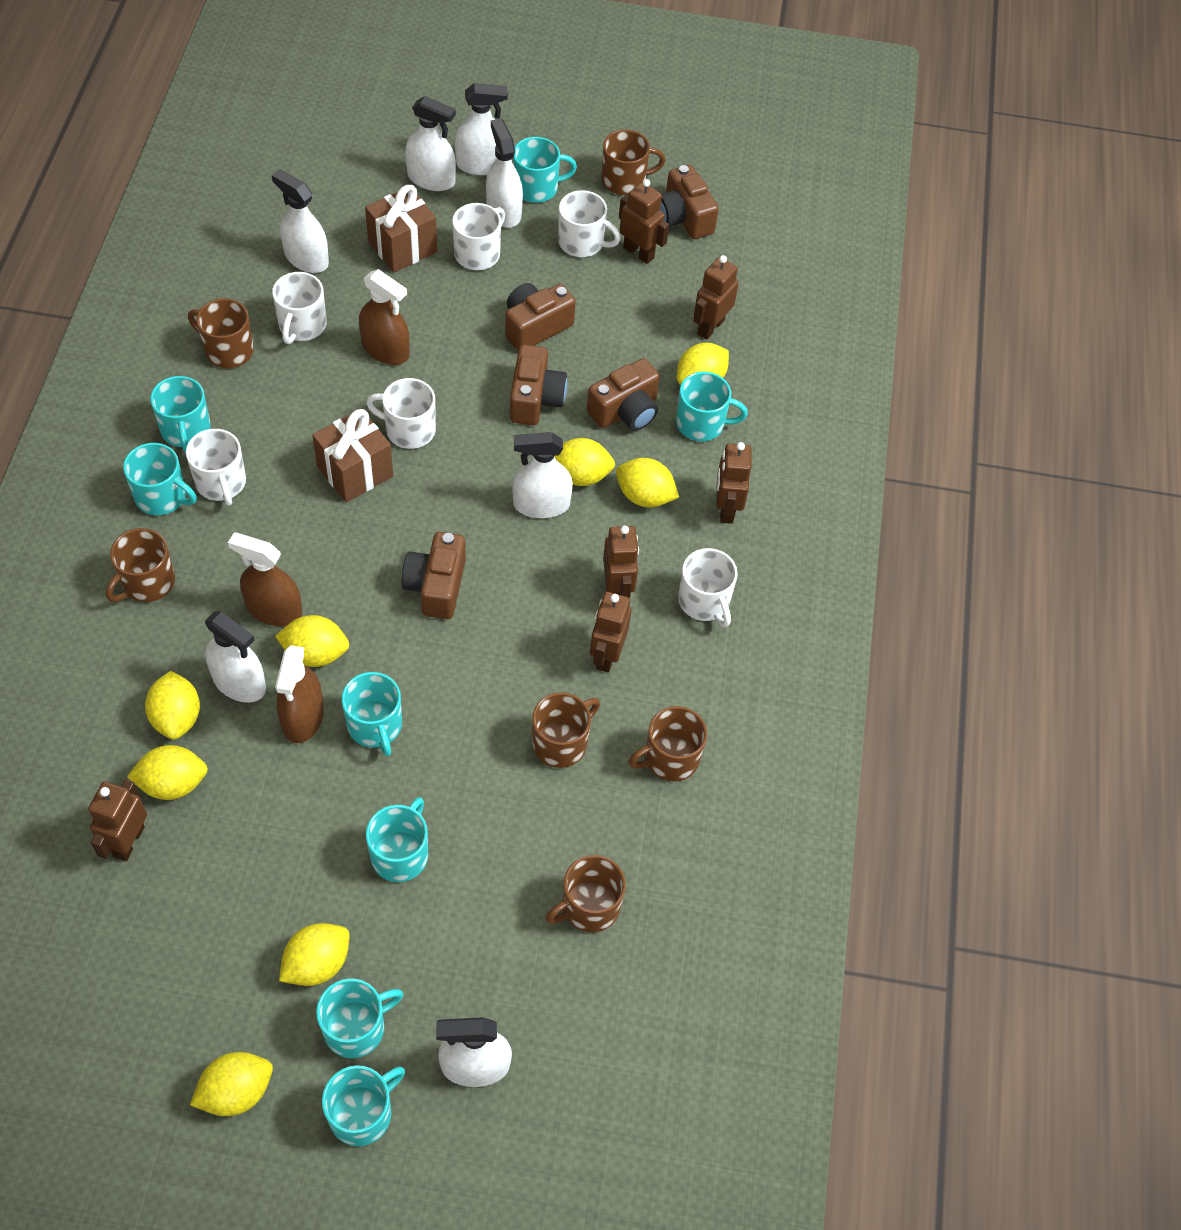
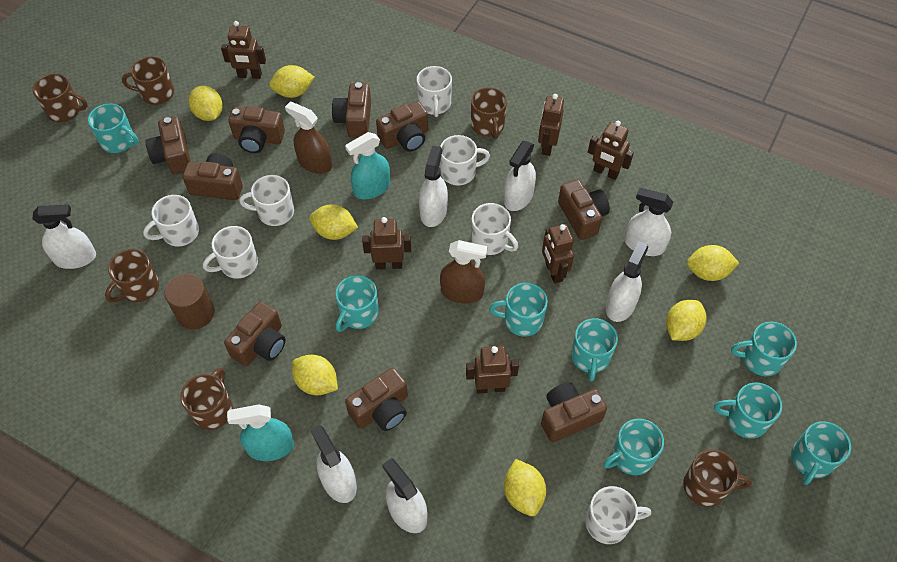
brown camera: 5 -> 9
brown cylinder: 0 -> 1
brown gift: 2 -> 0
brown spray bottle: 3 -> 2
turquoise spray bottle: 0 -> 2
white mug: 6 -> 7
yellow lemon: 8 -> 7

